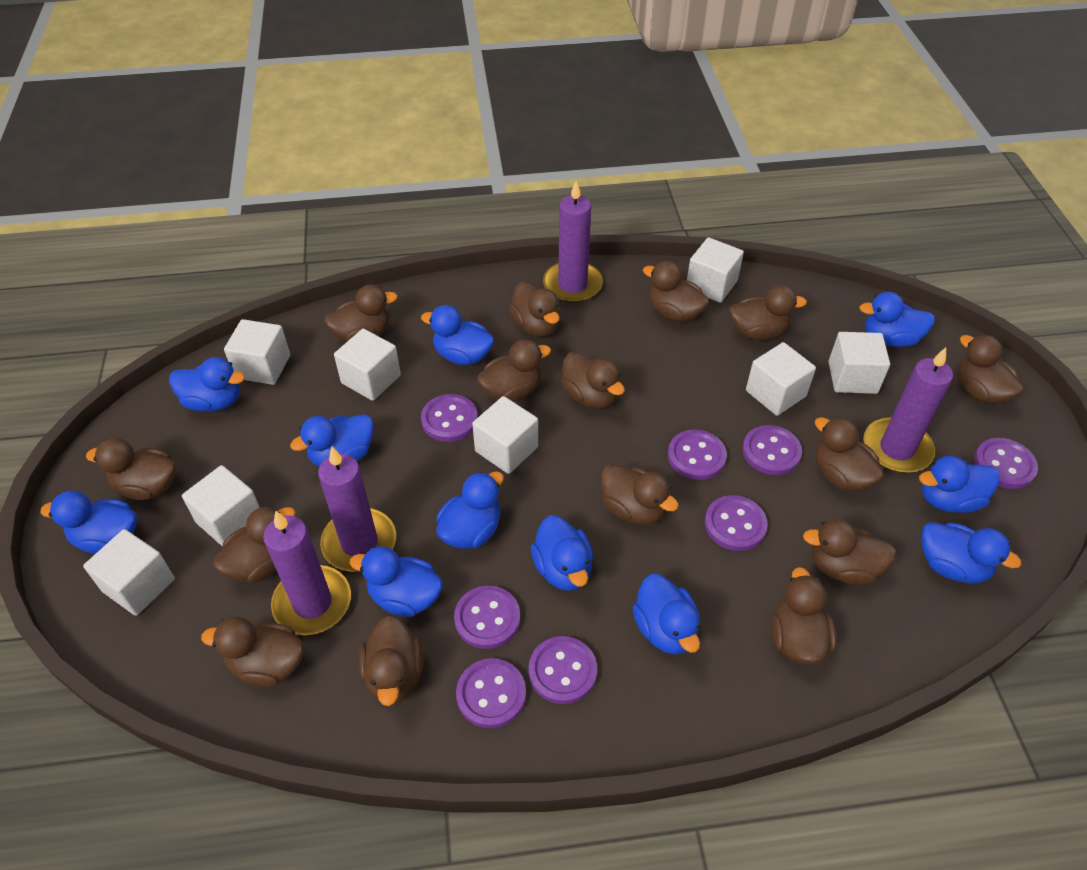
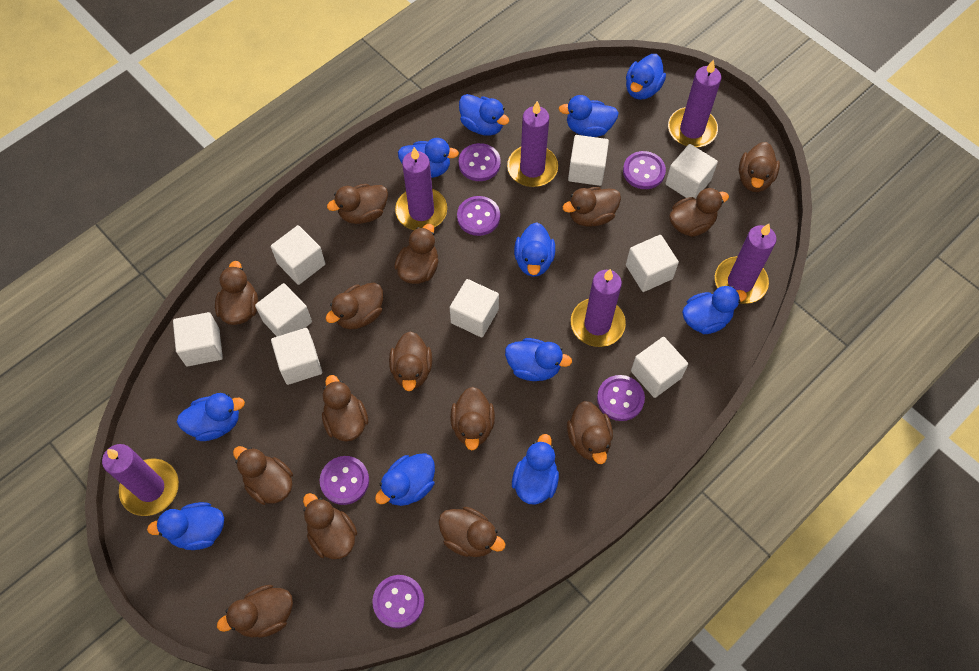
purple button: 8 -> 6
purple candle: 4 -> 6
white cube: 8 -> 9

